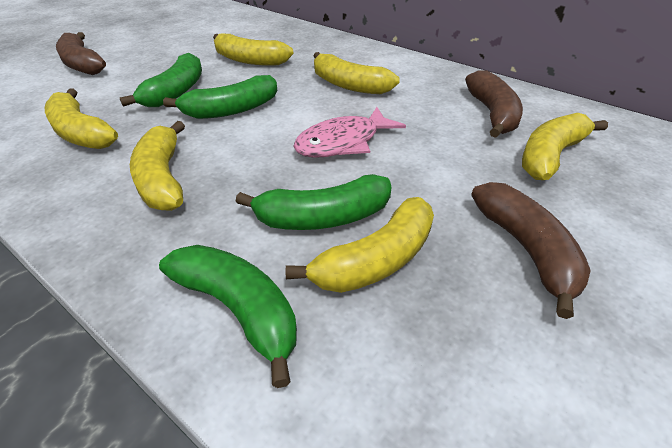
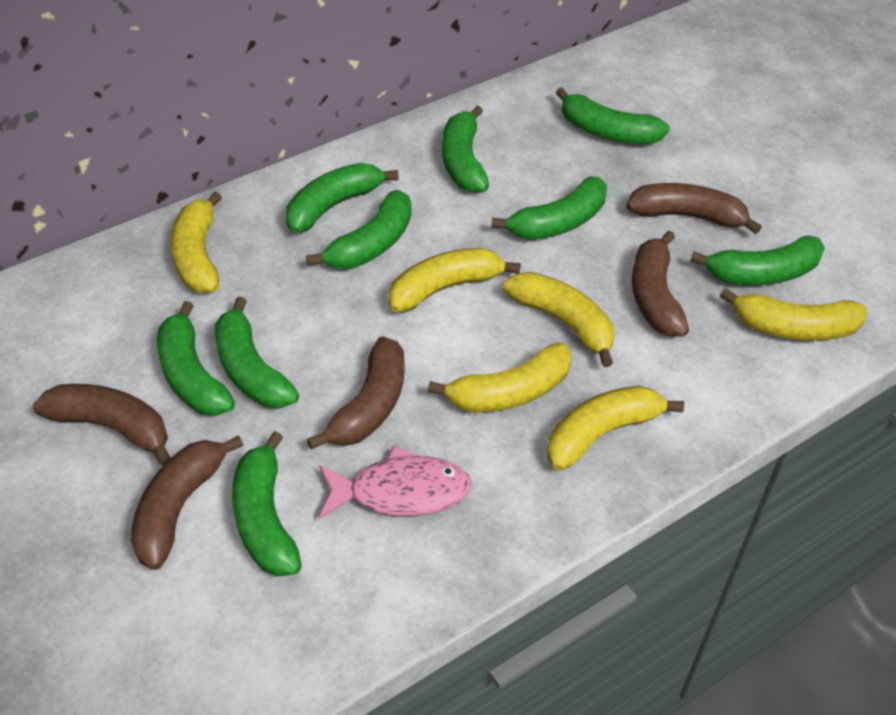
brown banana: 3 -> 5
green banana: 4 -> 9

